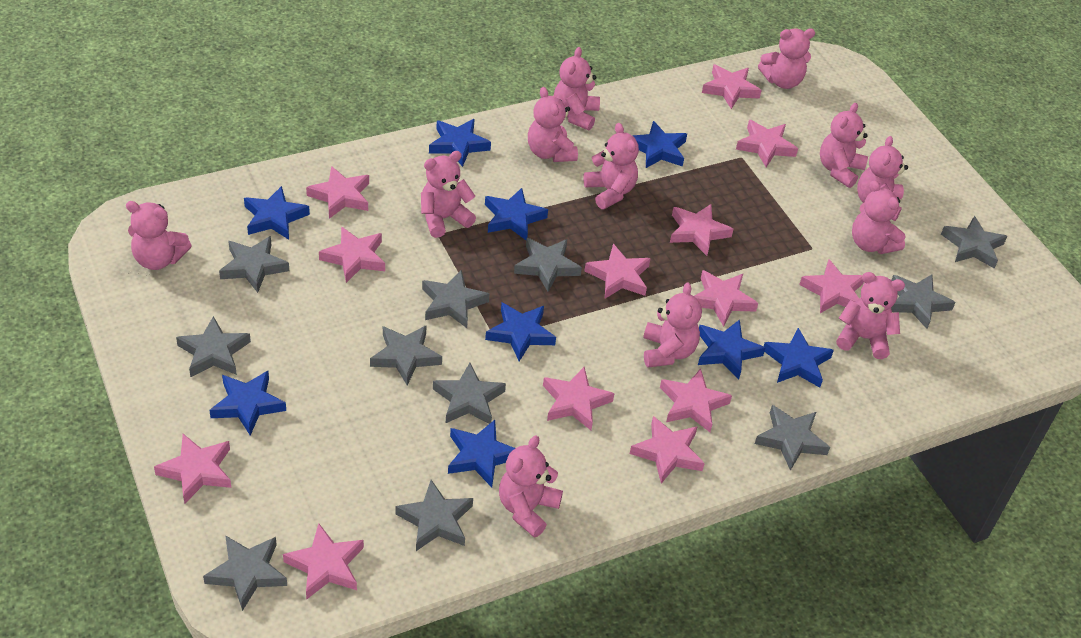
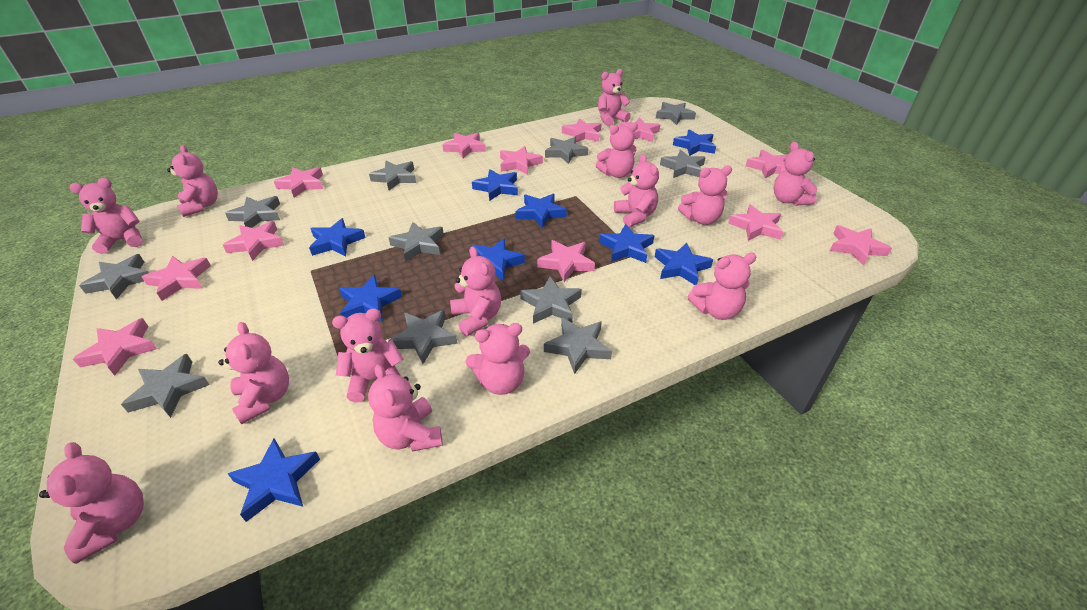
pink star: 13 -> 12
pink teddy bear: 12 -> 14

